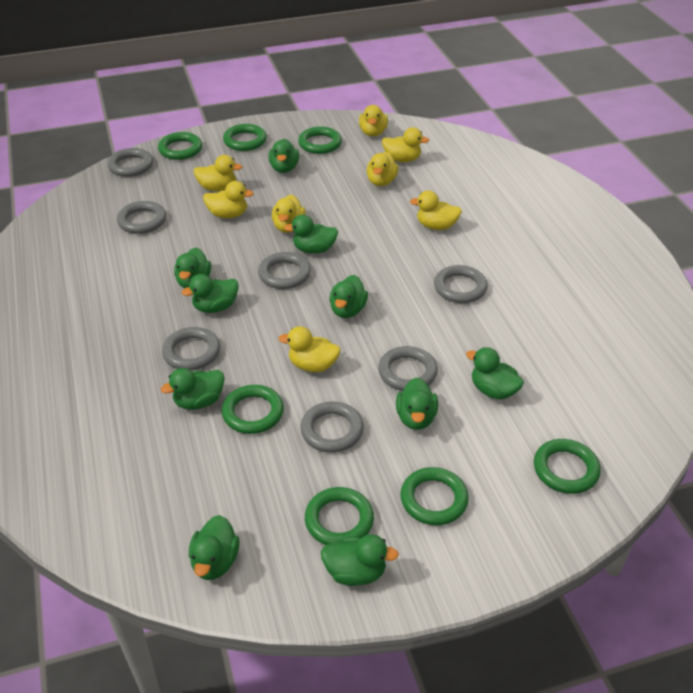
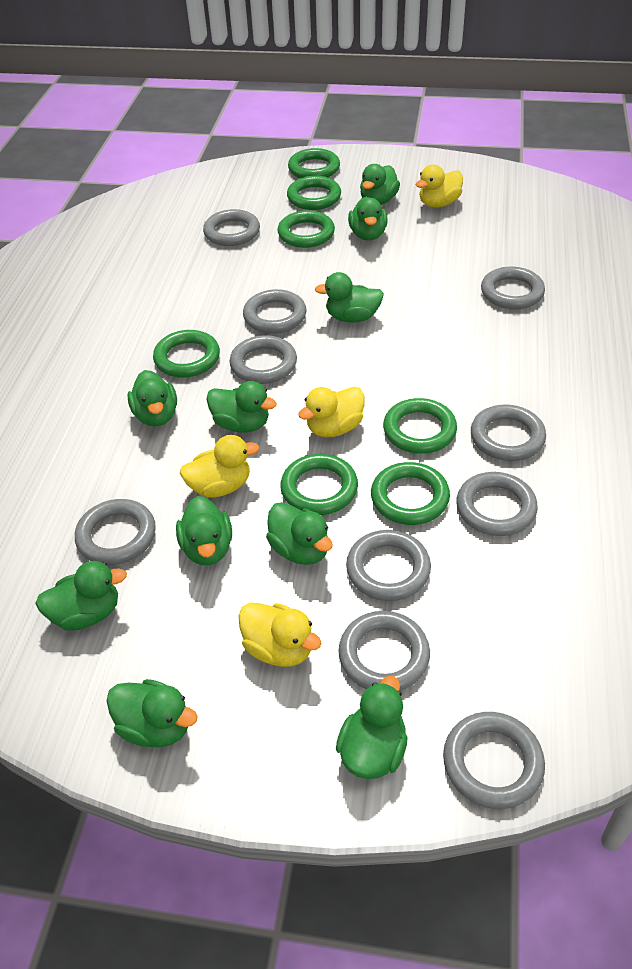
grey ring: 7 -> 10
yellow duck: 8 -> 4

